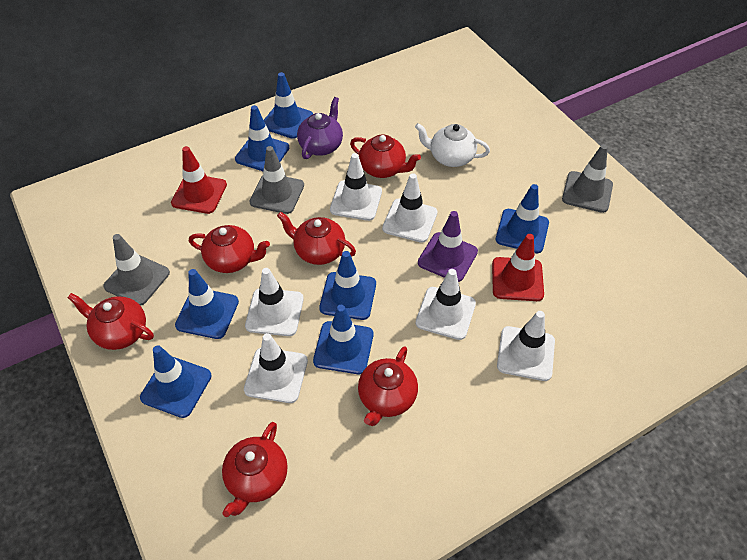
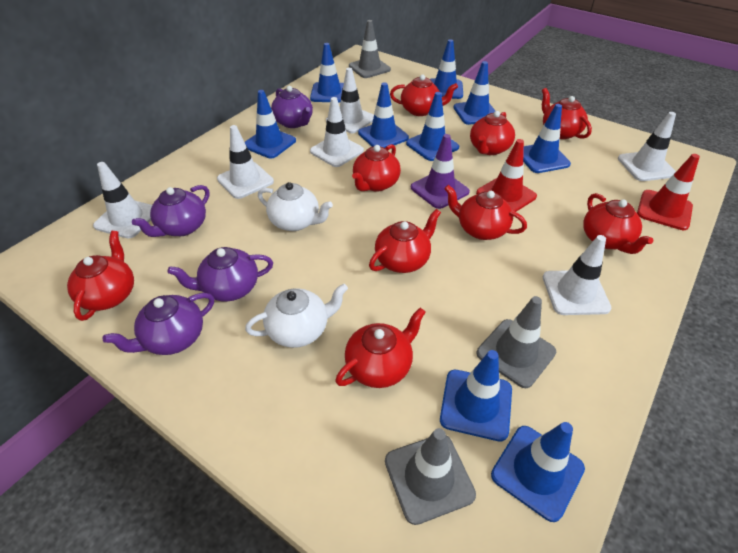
blue traffic cone: 7 -> 9
purple teapot: 1 -> 4
red teapot: 6 -> 9
white teapot: 1 -> 2

